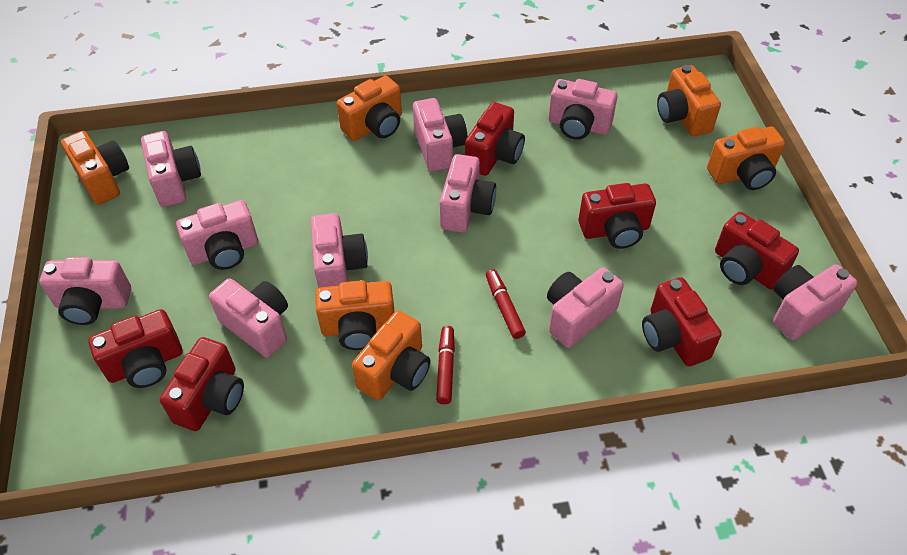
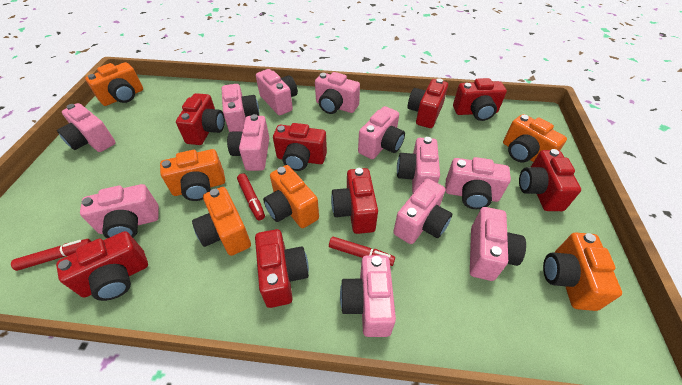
pink camera: 10 -> 12
red camera: 6 -> 8
red marker: 2 -> 3

